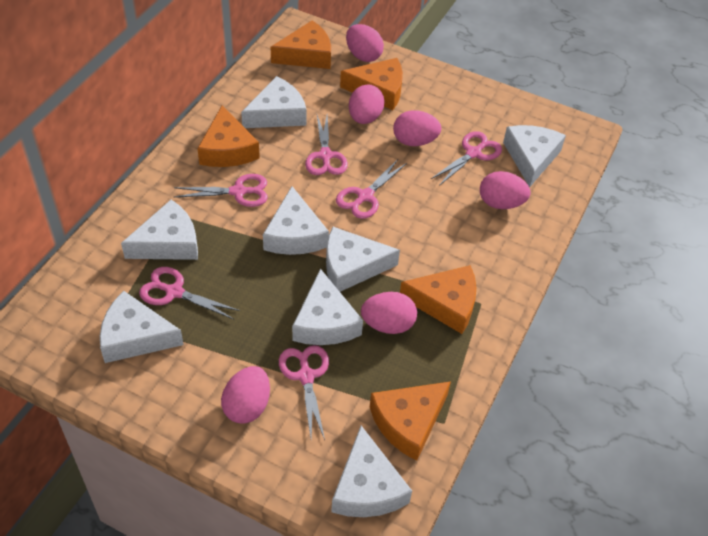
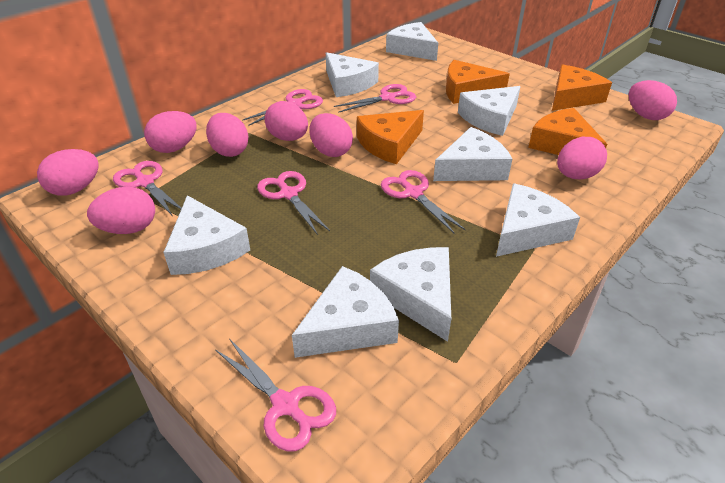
orange cheese: 5 -> 4
pink egg: 6 -> 8

